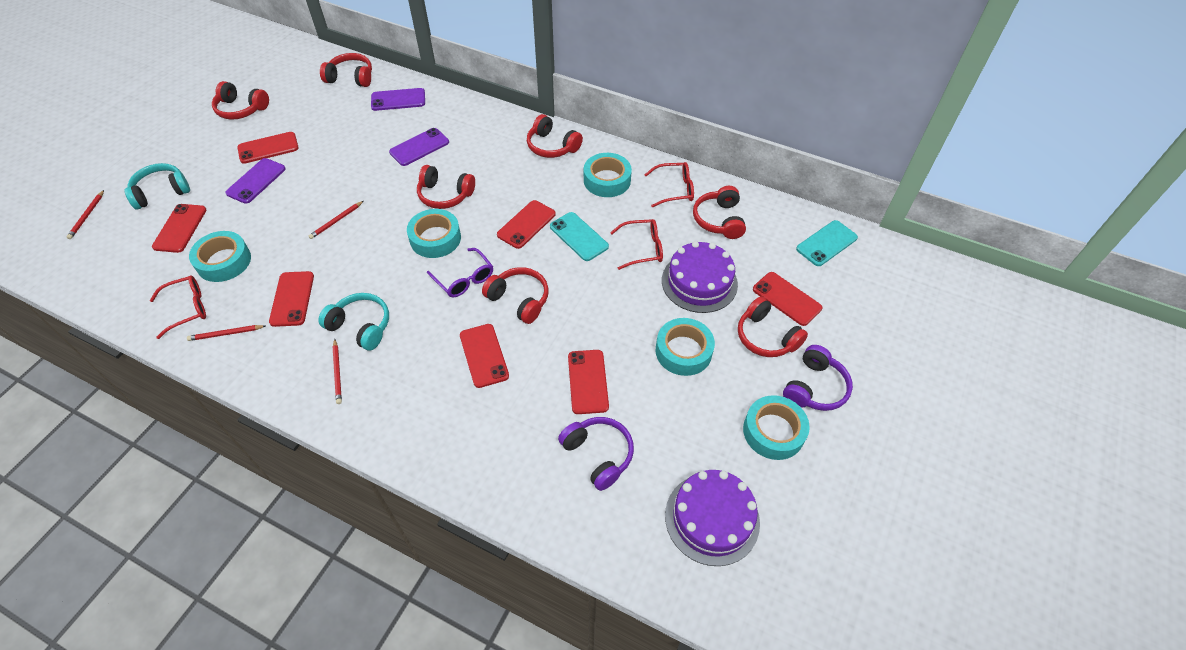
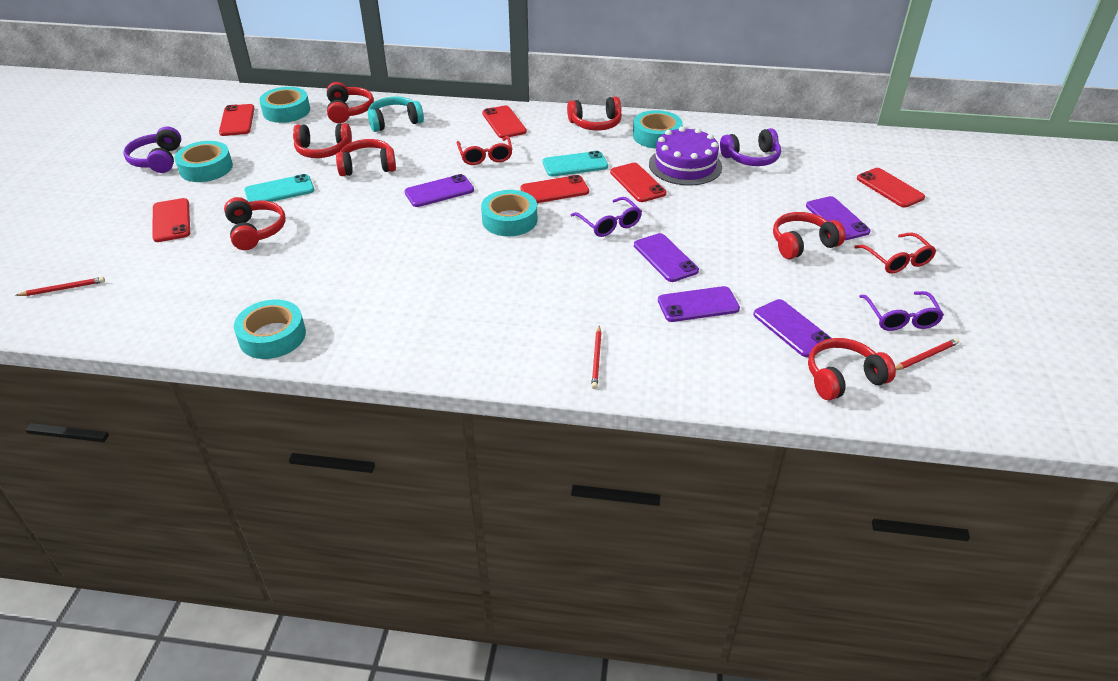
purple cake: 2 -> 1
purple glasses: 1 -> 2
purple phone: 3 -> 5
red glasses: 3 -> 2
red pencil: 4 -> 3
red phone: 7 -> 6
turquoise headphones: 2 -> 1

